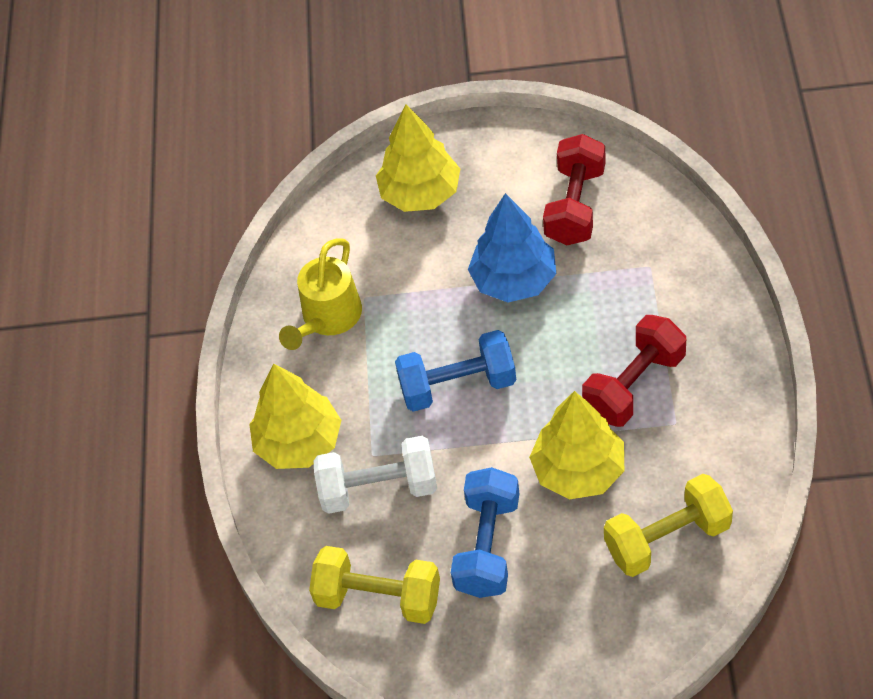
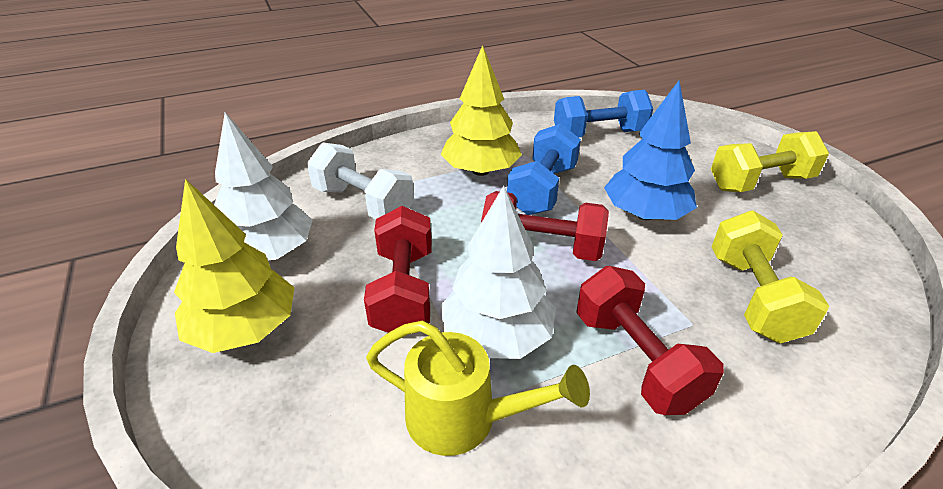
red dumbbell: 2 -> 3
white tree: 0 -> 2
yellow tree: 3 -> 2

